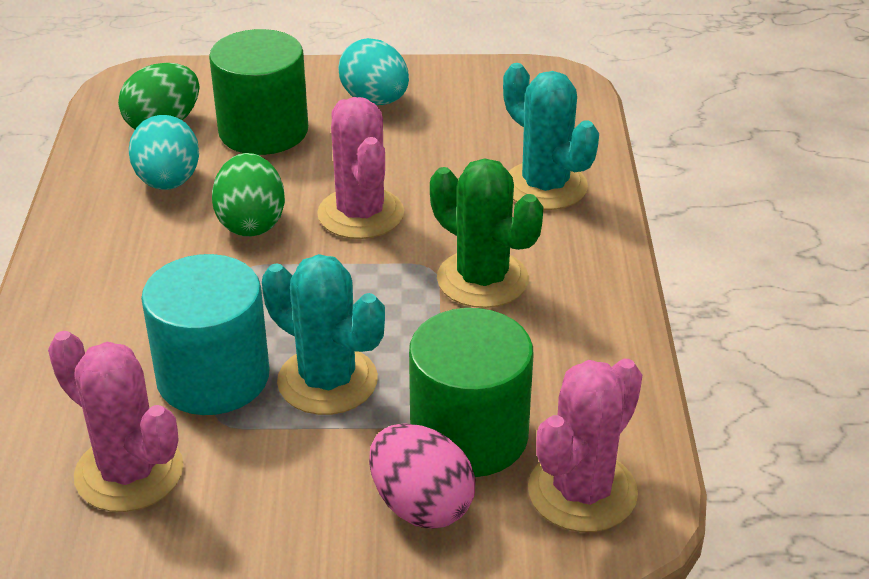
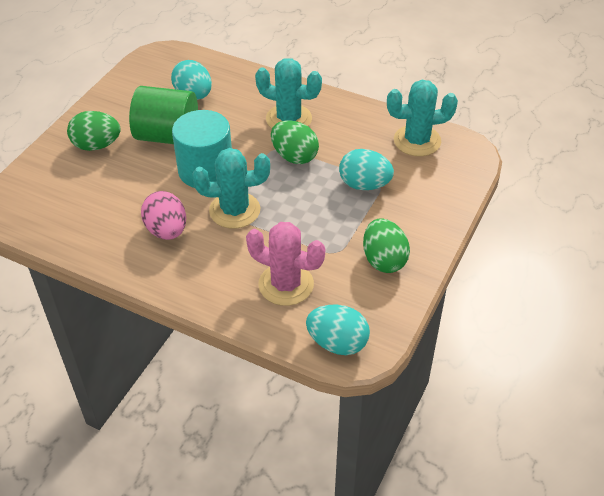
green cactus: 1 -> 0
green cylinder: 2 -> 1
green egg: 2 -> 3
pink cactus: 3 -> 1
turquoise cactus: 2 -> 3
turquoise egg: 2 -> 3

